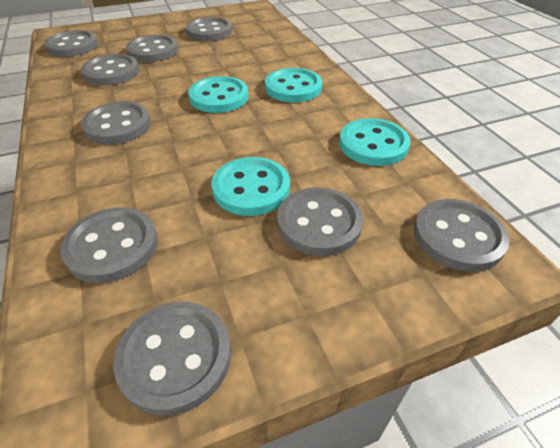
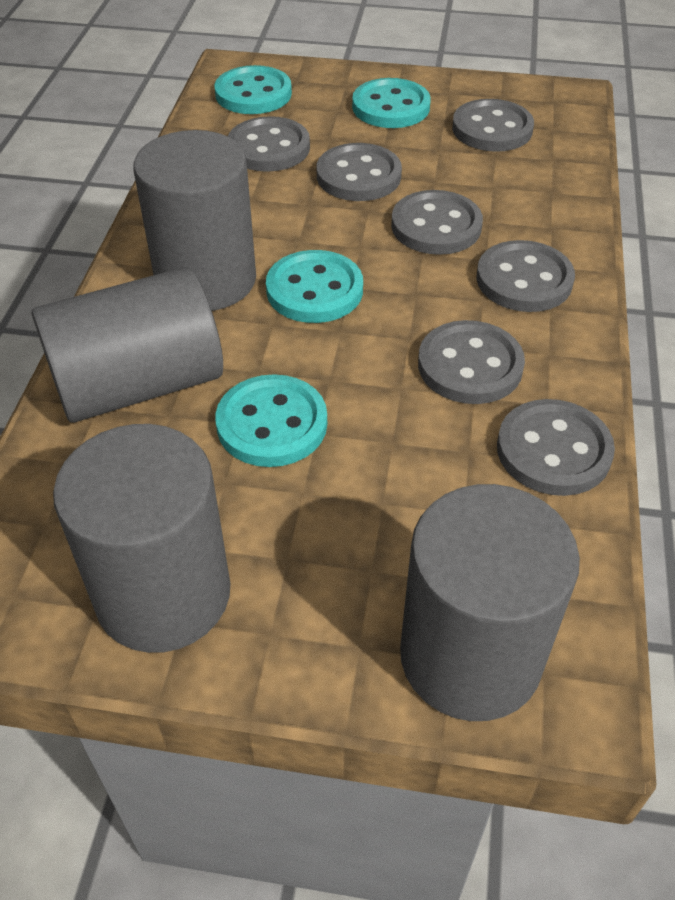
grey button: 9 -> 7
grey cylinder: 0 -> 4

